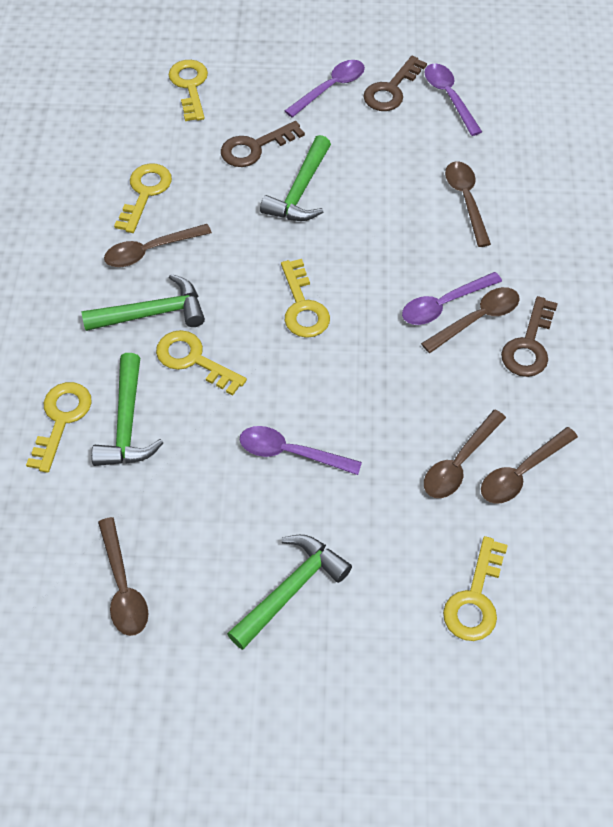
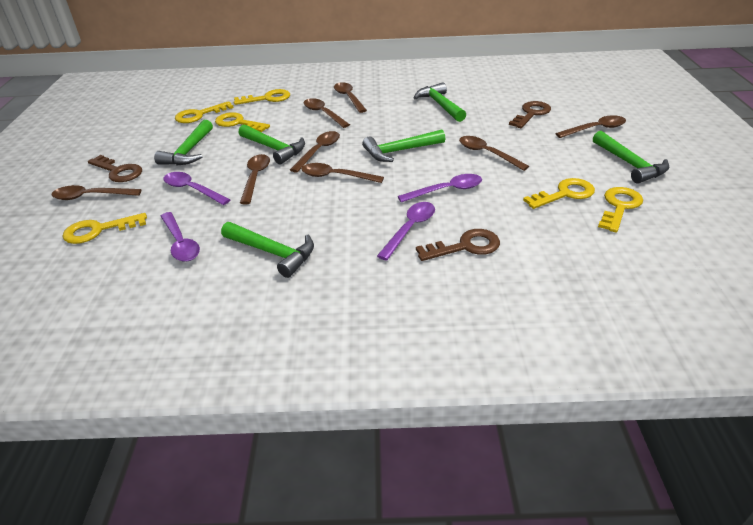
brown spoon: 6 -> 8
green hammer: 4 -> 6

